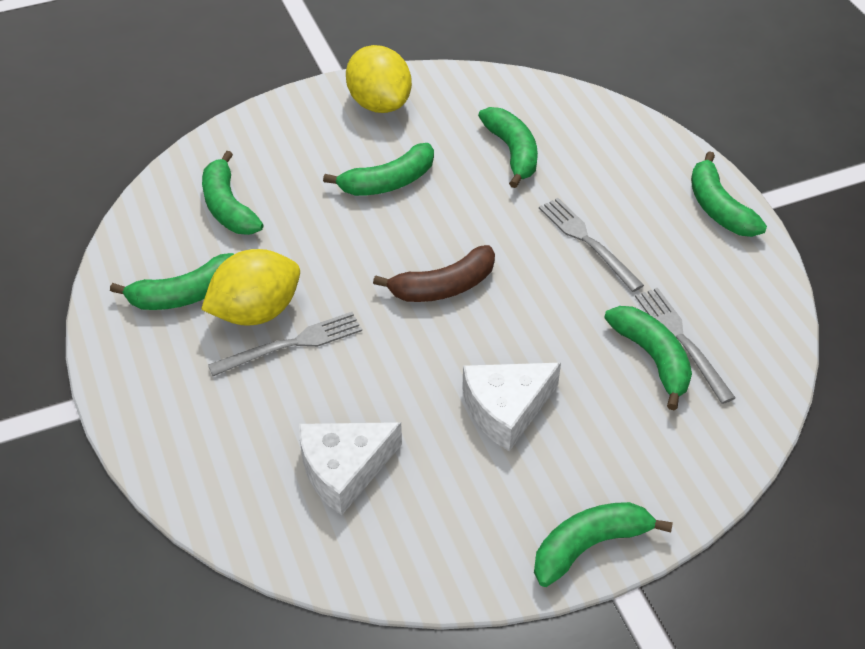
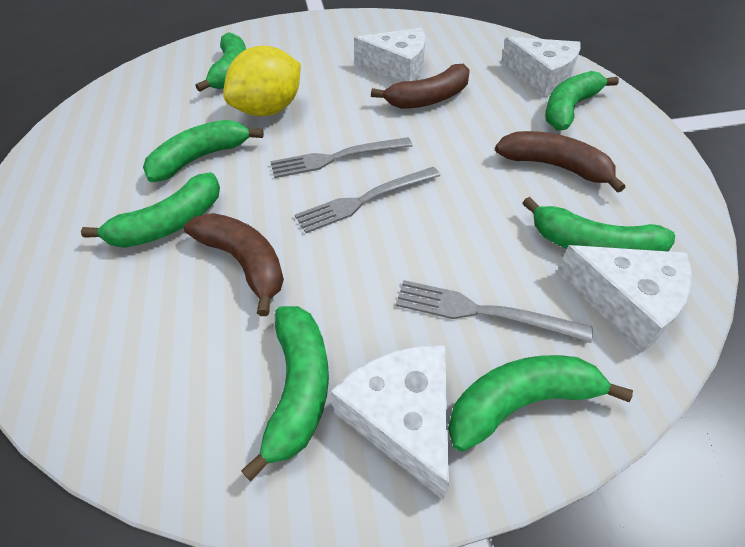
brown banana: 1 -> 3
white cheese: 2 -> 4
yellow lemon: 2 -> 1

